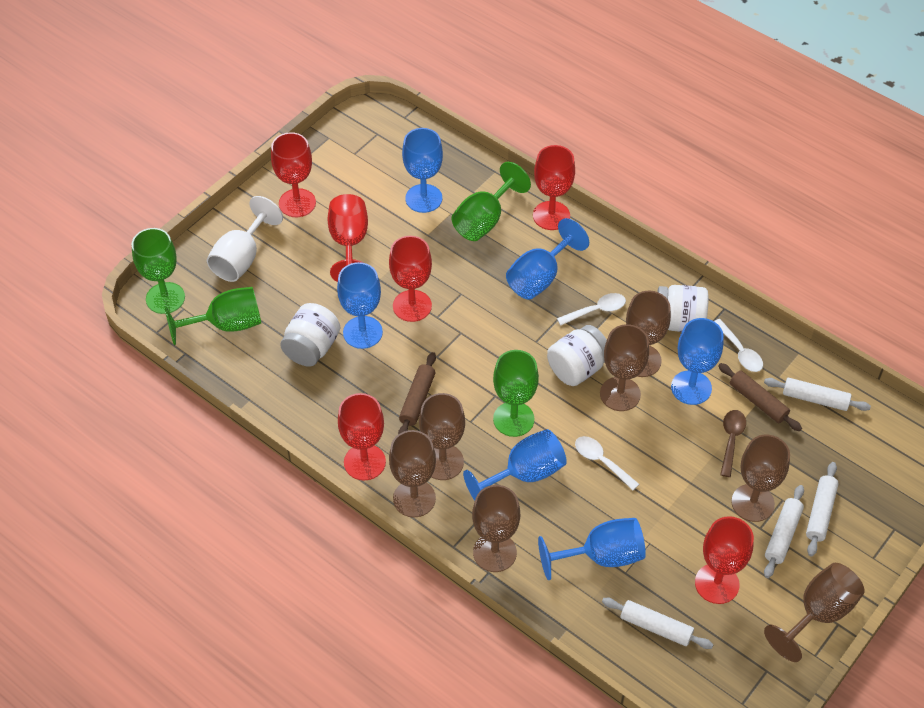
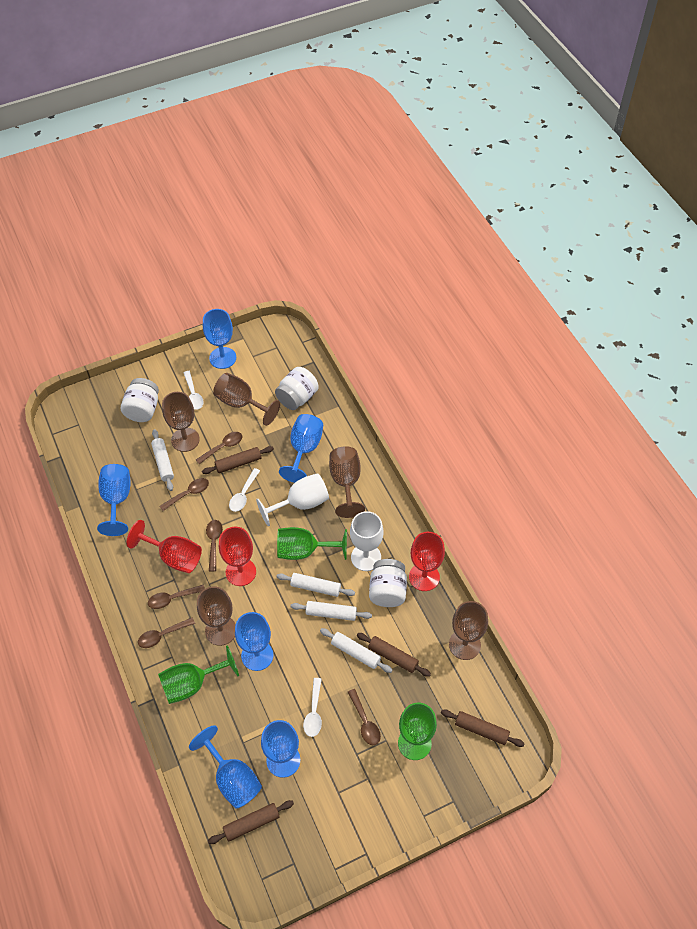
brown goblet: 7 -> 5
brown rolling pin: 2 -> 4
brown spoon: 1 -> 6
green goblet: 4 -> 3
red goblet: 6 -> 3
white goblet: 1 -> 2

